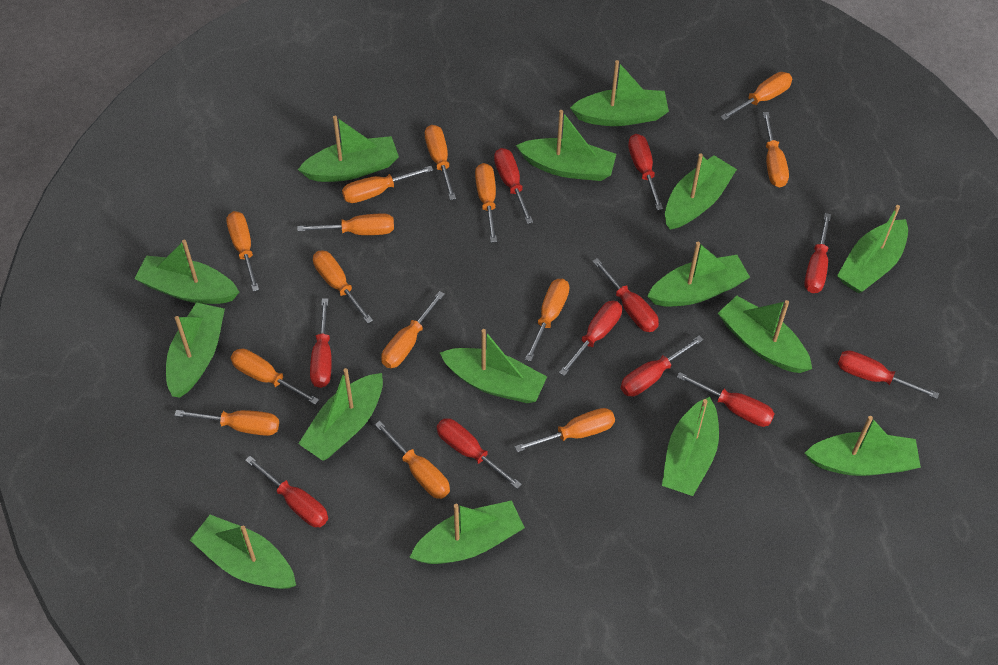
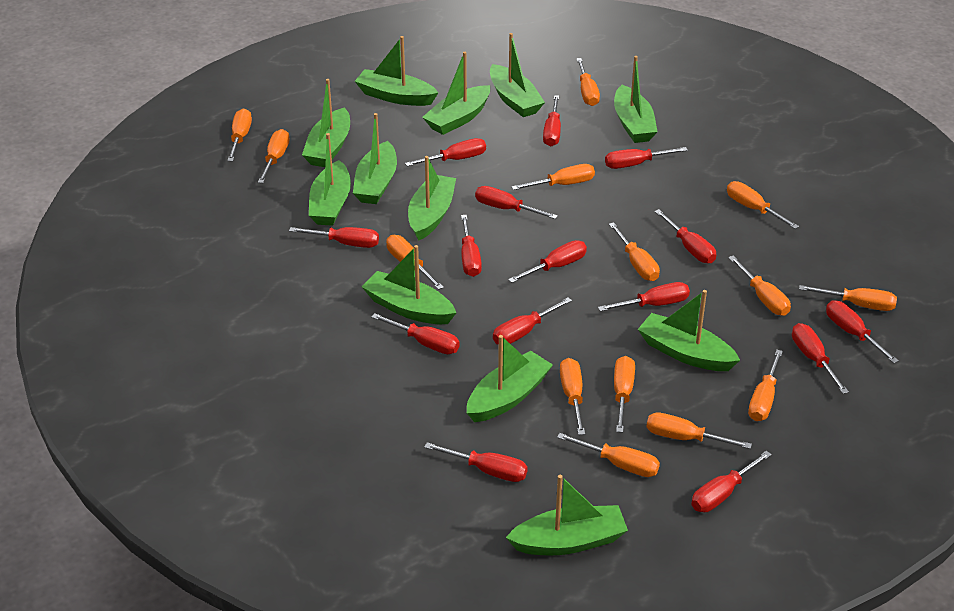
green boat: 15 -> 12
red screwdriver: 11 -> 15

